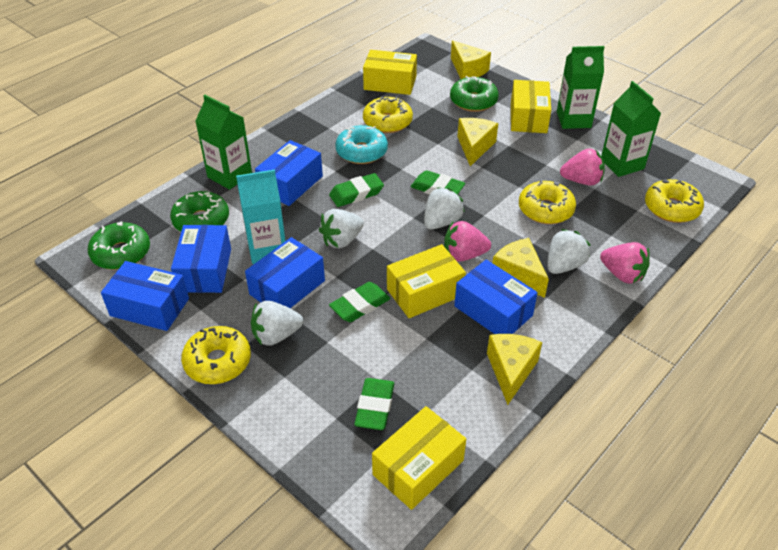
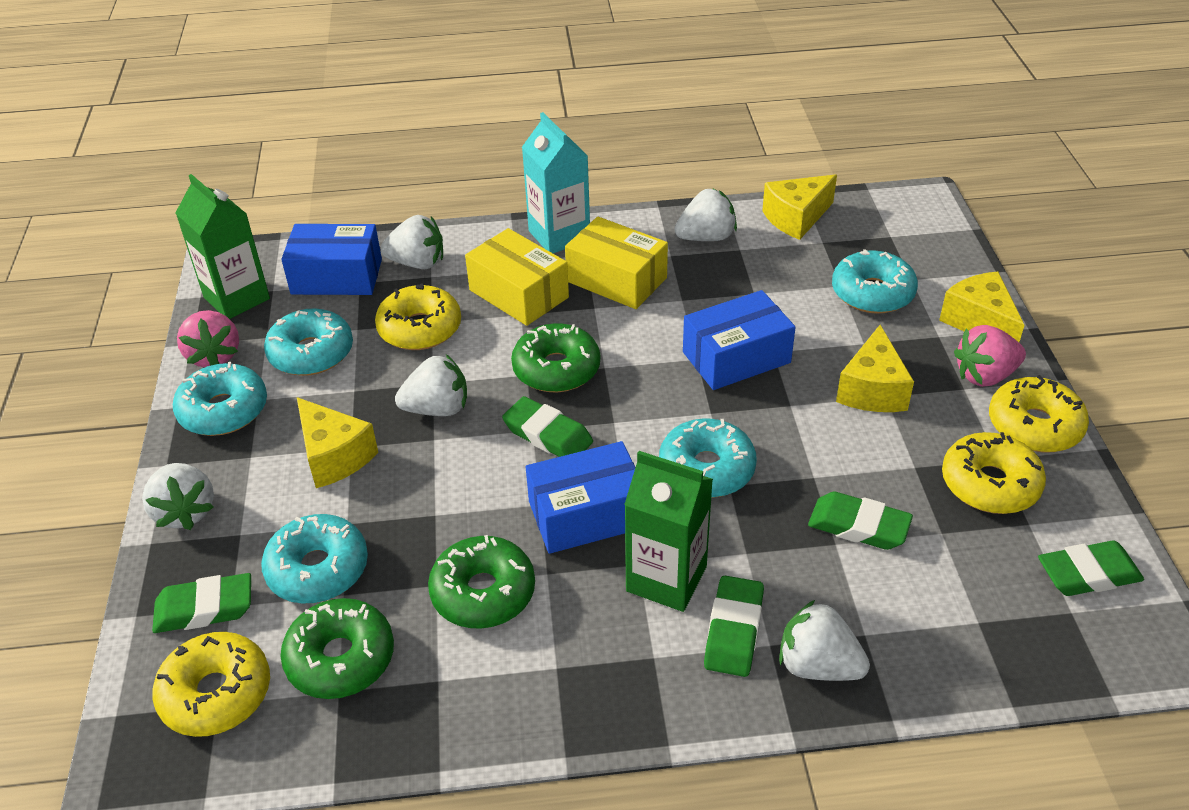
blue box: 5 -> 3
green carton: 3 -> 2
green eraser: 4 -> 5
pink strawberry: 3 -> 2
turquoise donut: 1 -> 5
white strawberry: 4 -> 5
yellow box: 4 -> 2

